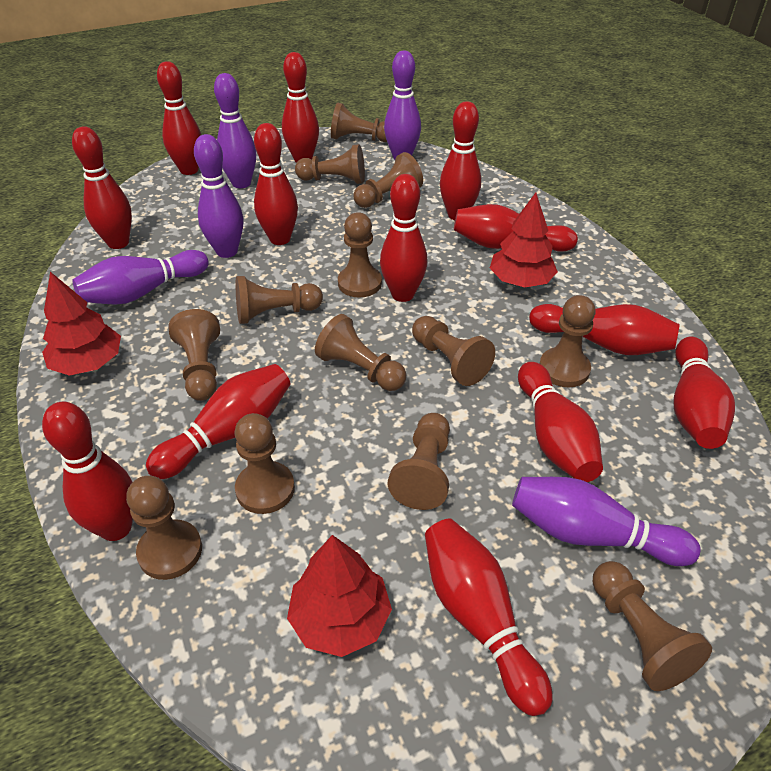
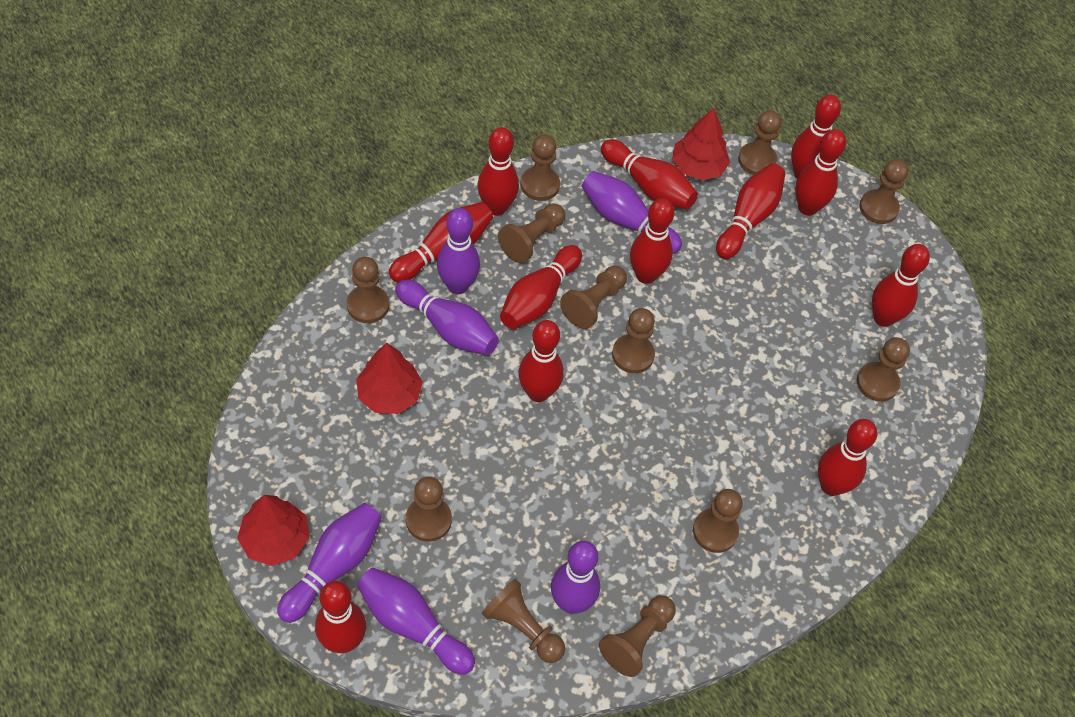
brown pawn: 13 -> 12
purple bowling pin: 5 -> 6
red bowling pin: 13 -> 12

